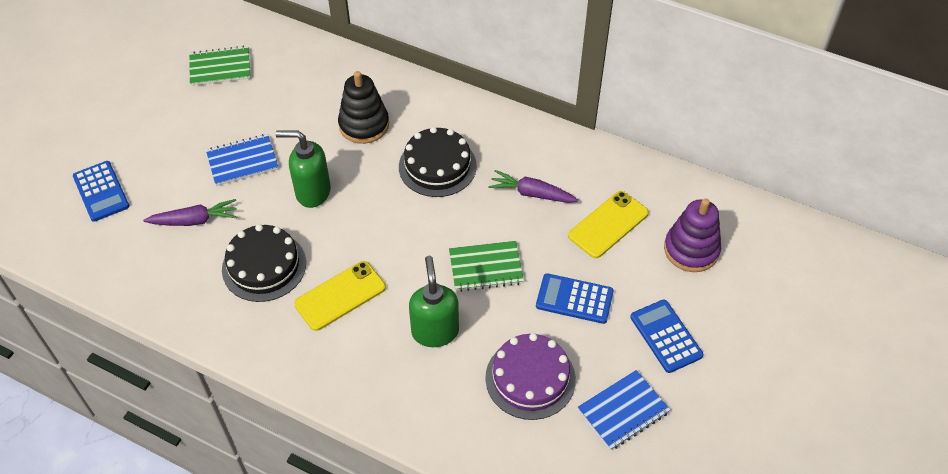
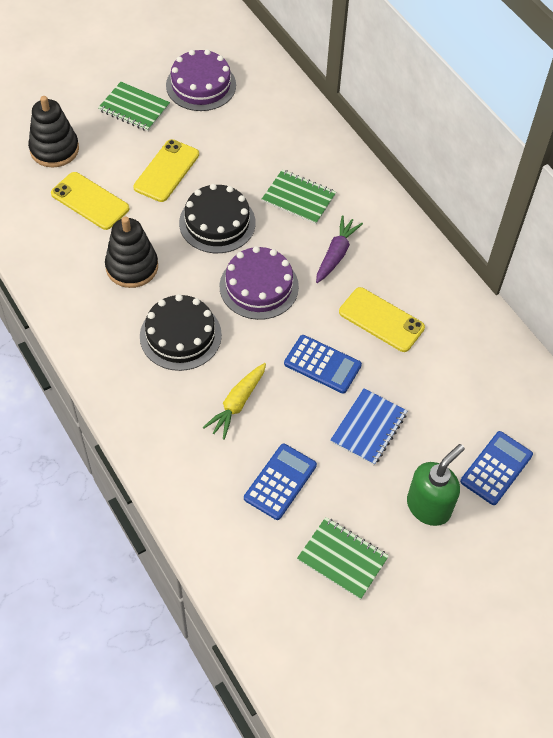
black stacking toy: 1 -> 2
blue notebook: 2 -> 1
green notebook: 2 -> 3
green soap dispenser: 2 -> 1
purple cake: 1 -> 2
purple carrot: 2 -> 1
purple stacking toy: 1 -> 0
yellow carrot: 0 -> 1
yellow phone: 2 -> 3

